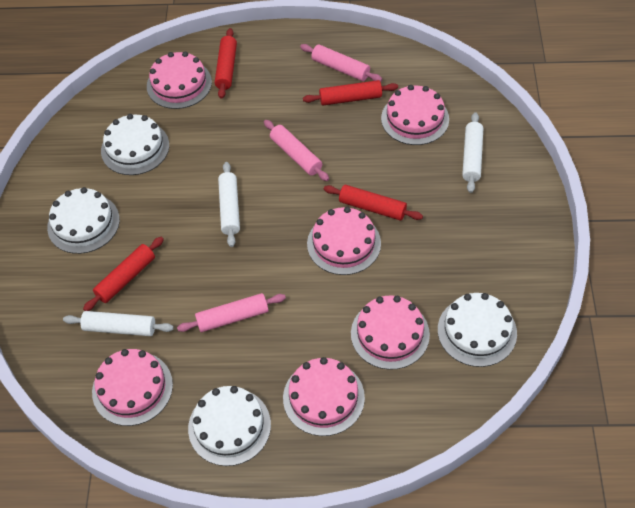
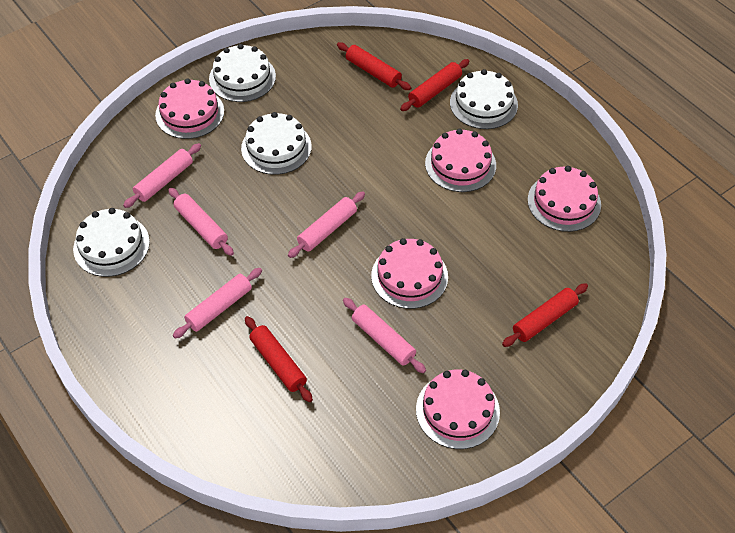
pink cake: 6 -> 5
pink rolling pin: 3 -> 5
white rolling pin: 3 -> 0

